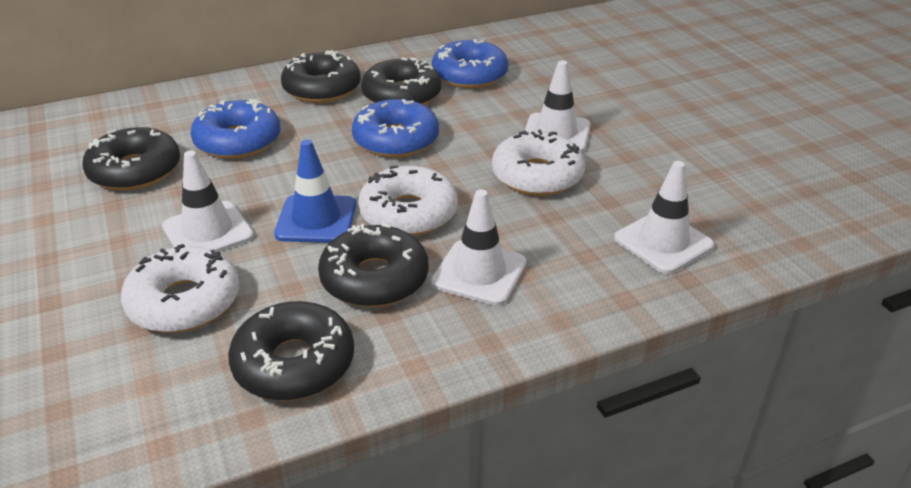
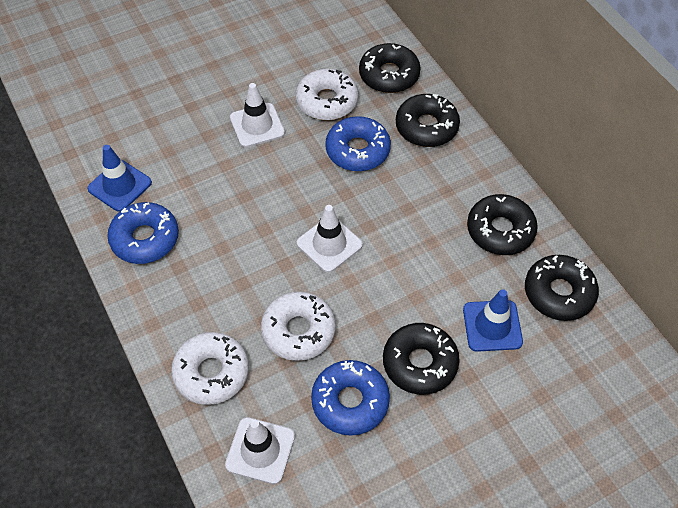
blue traffic cone: 1 -> 2
white traffic cone: 4 -> 3

